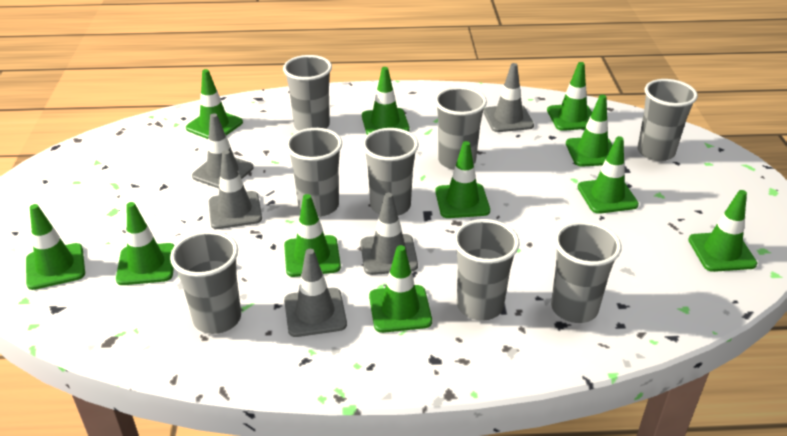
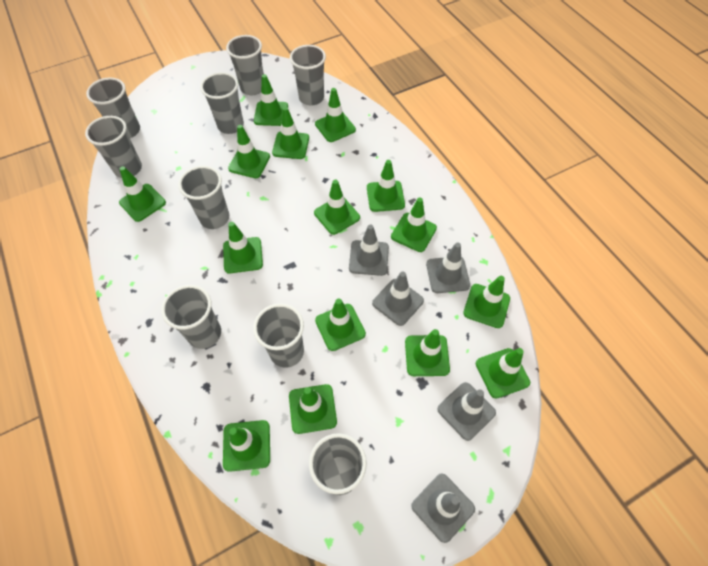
green traffic cone: 11 -> 15
grey cup: 8 -> 9

